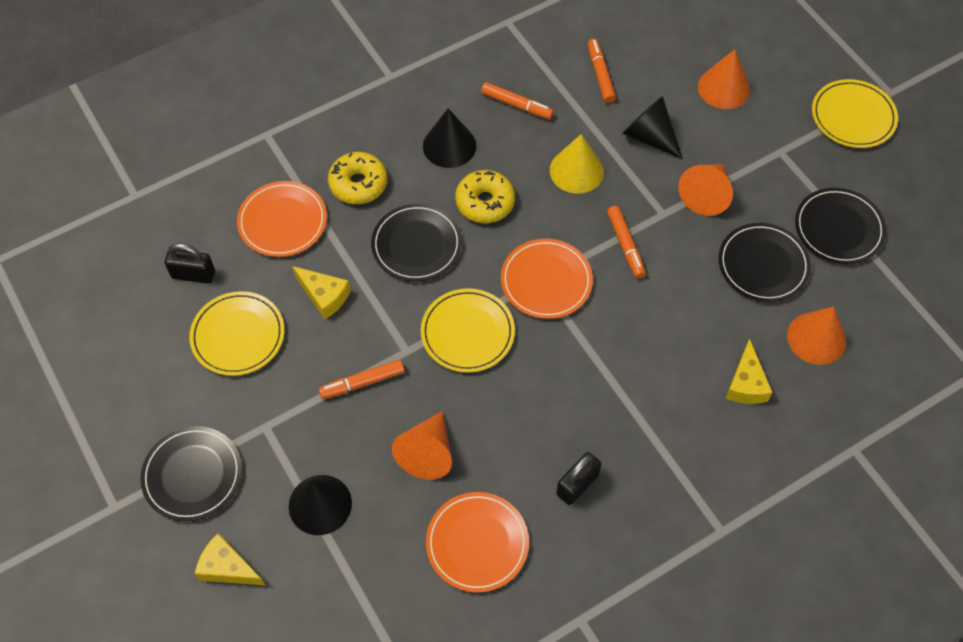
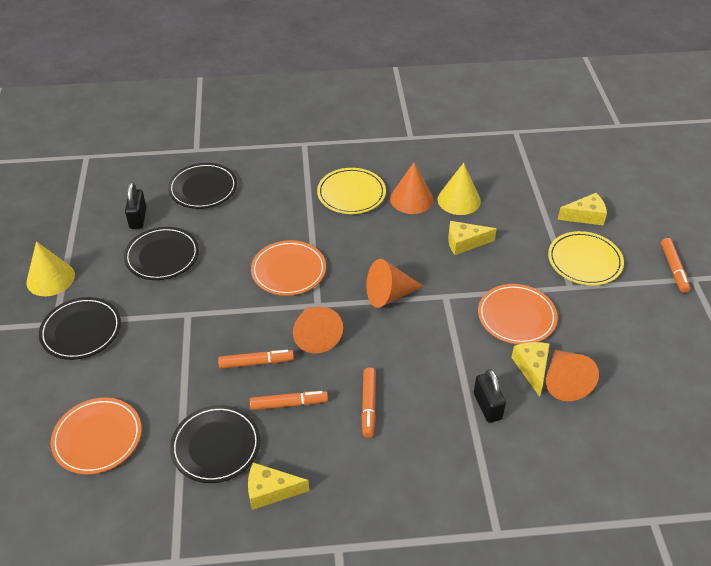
black cone: 3 -> 0
yellow cheese: 3 -> 4
yellow cone: 1 -> 2
yellow donut: 2 -> 0
yellow plate: 3 -> 2

